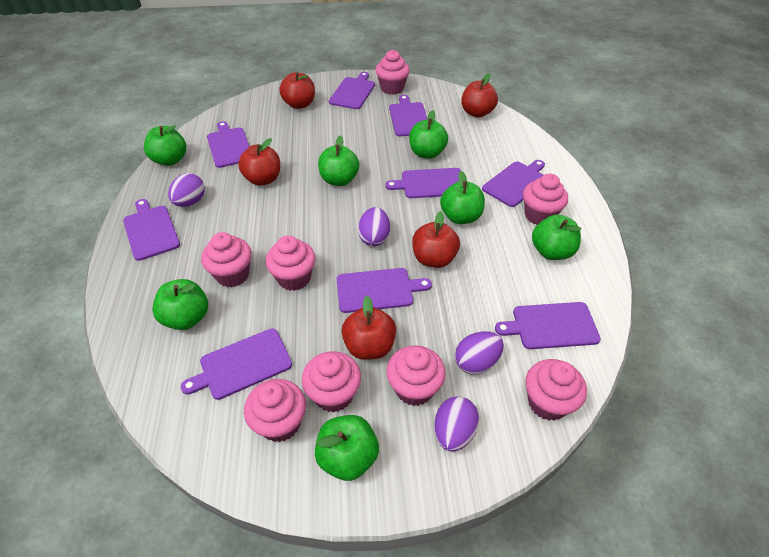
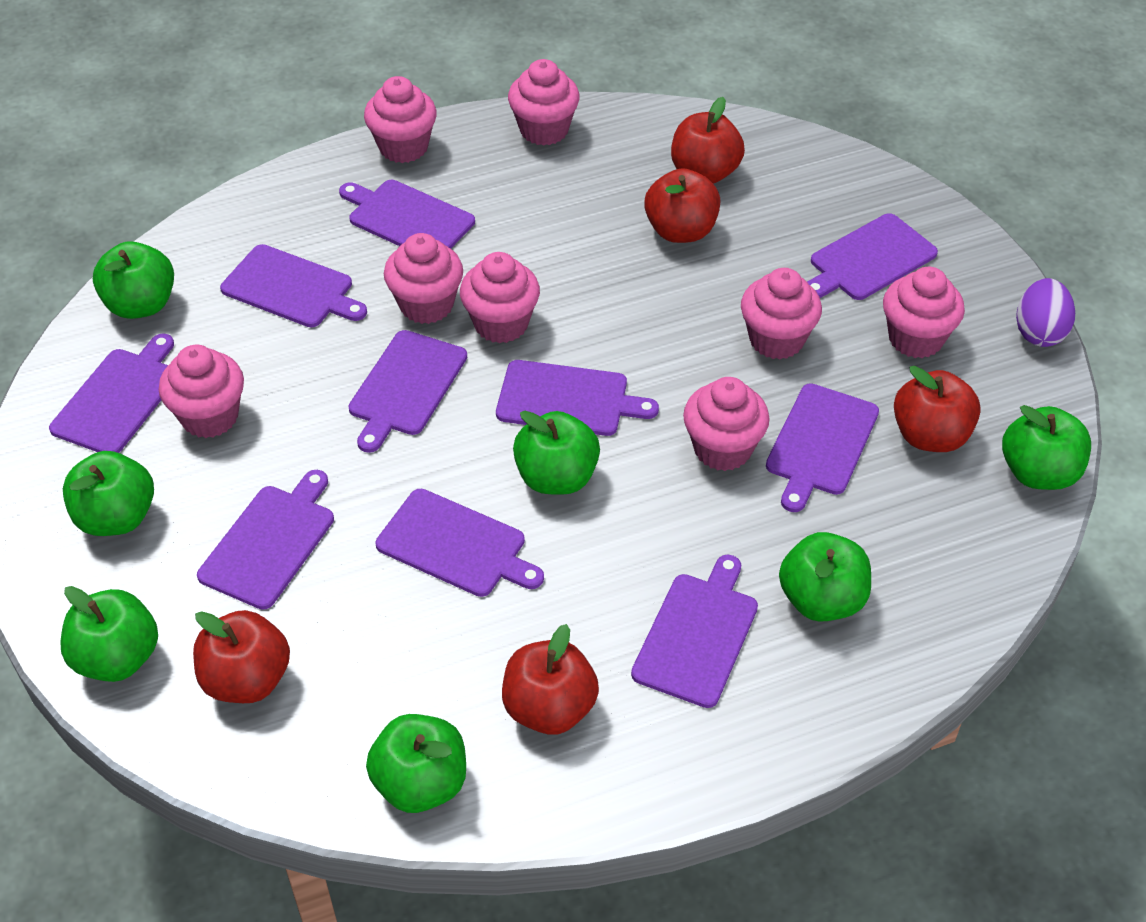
purple cutting board: 9 -> 10
purple egg: 4 -> 1

